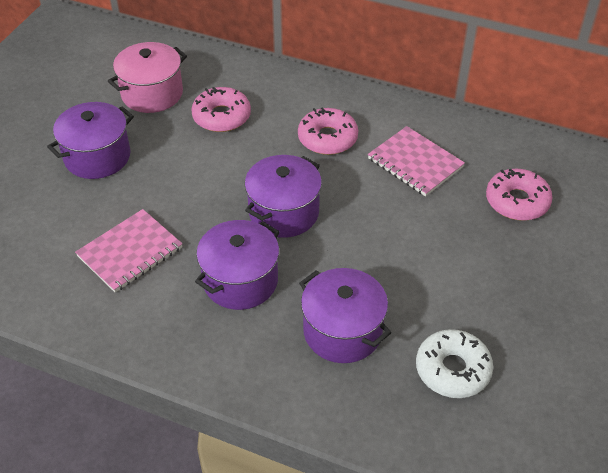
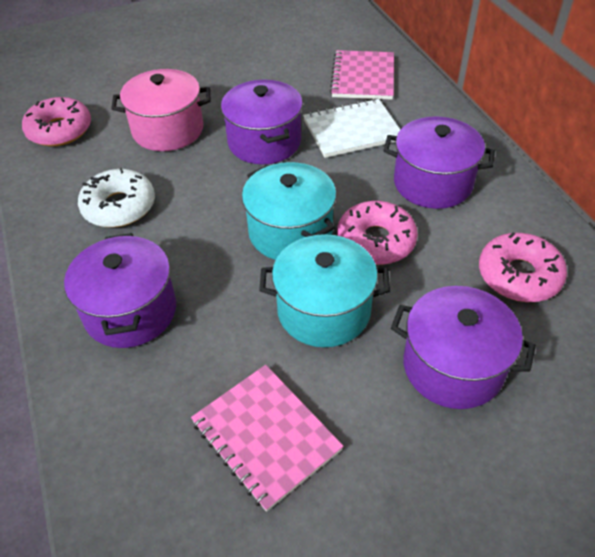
turquoise pot: 0 -> 2
white notebook: 0 -> 1

